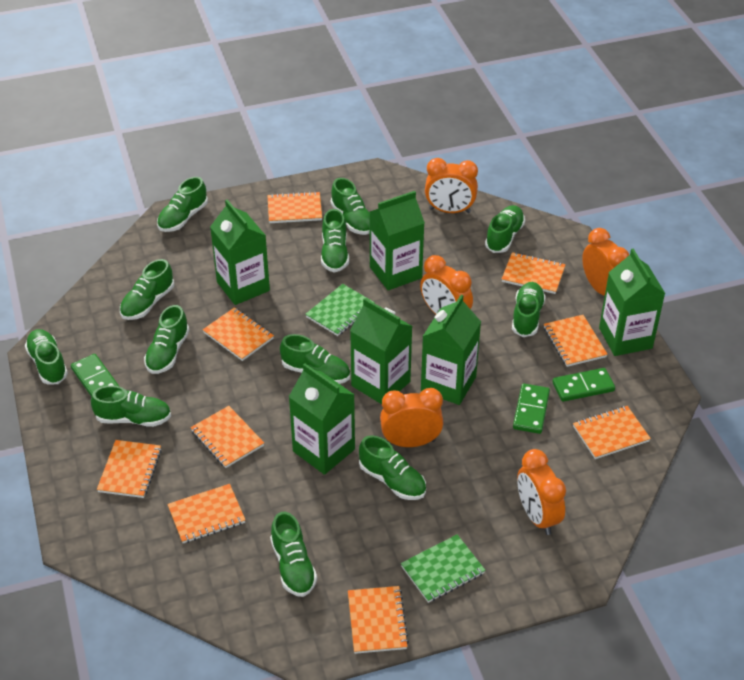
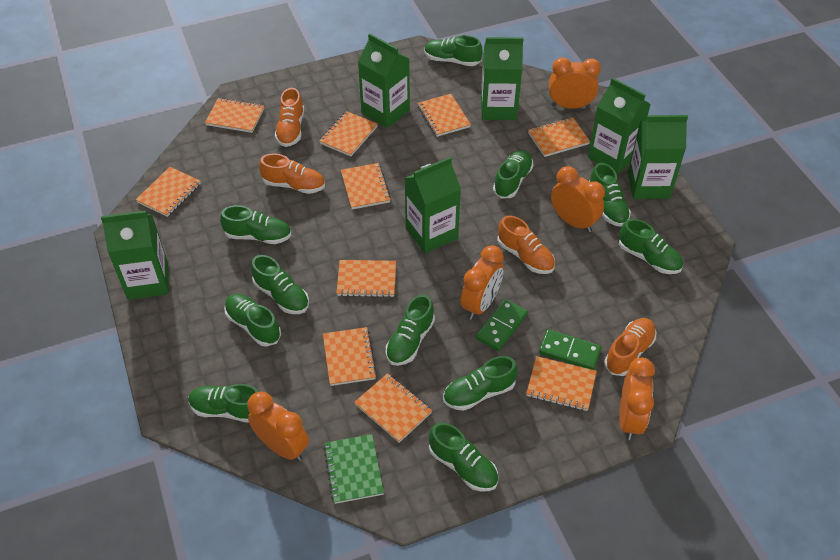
green domino: 3 -> 2
green notebook: 2 -> 1
green shoe: 12 -> 11
orange notebook: 9 -> 10
orange shoe: 0 -> 4

